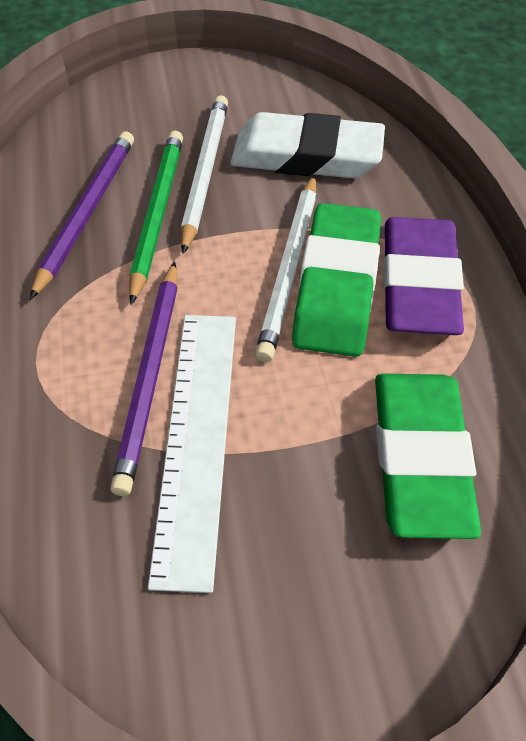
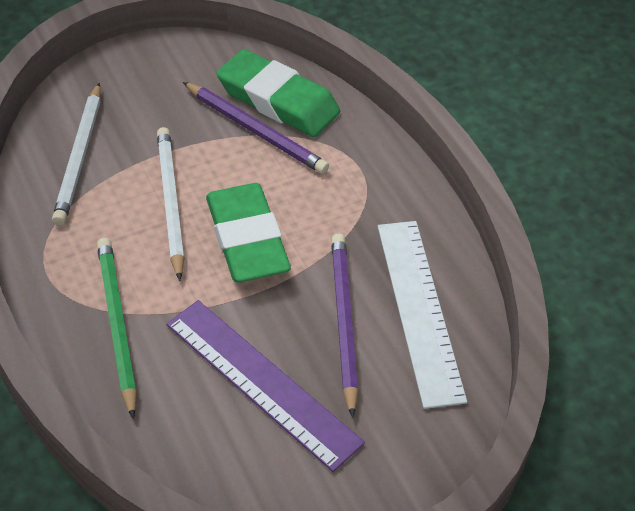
purple eraser: 1 -> 0
purple ruler: 0 -> 1
white eraser: 1 -> 0

